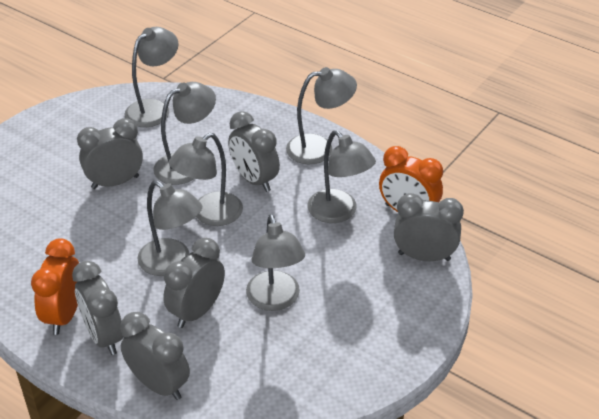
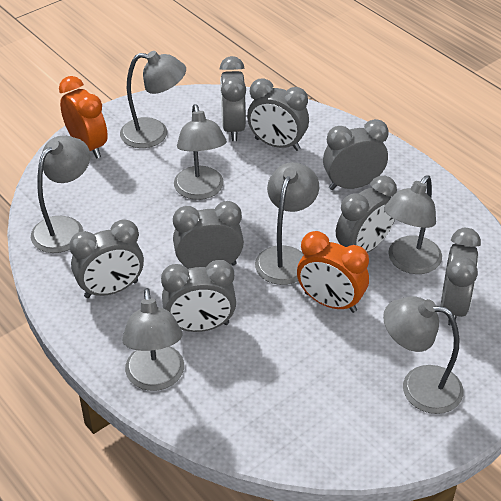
grey clock: 6 -> 8

